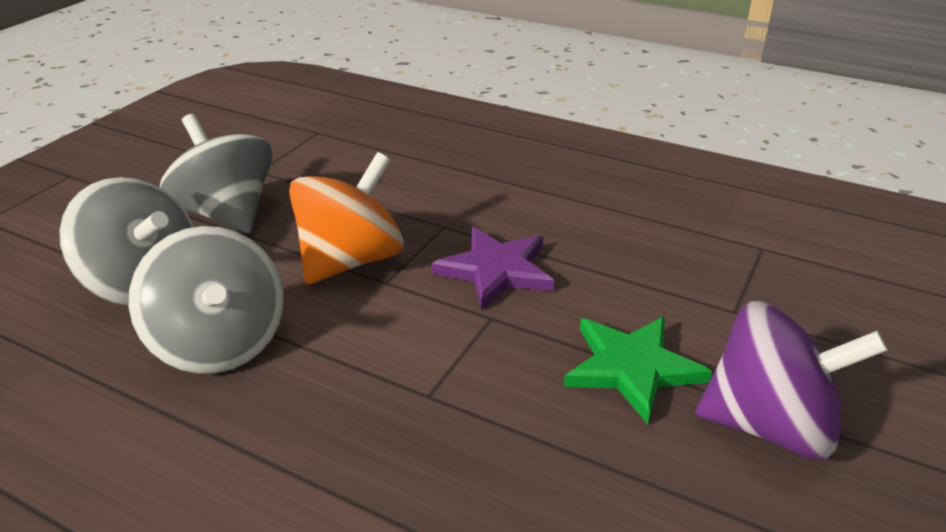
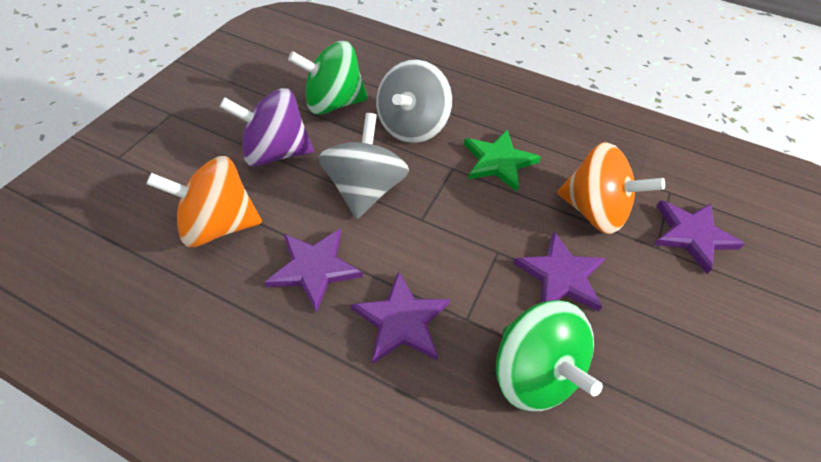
green spinning top: 0 -> 2
grey spinning top: 3 -> 2
orange spinning top: 1 -> 2
purple star: 1 -> 4

